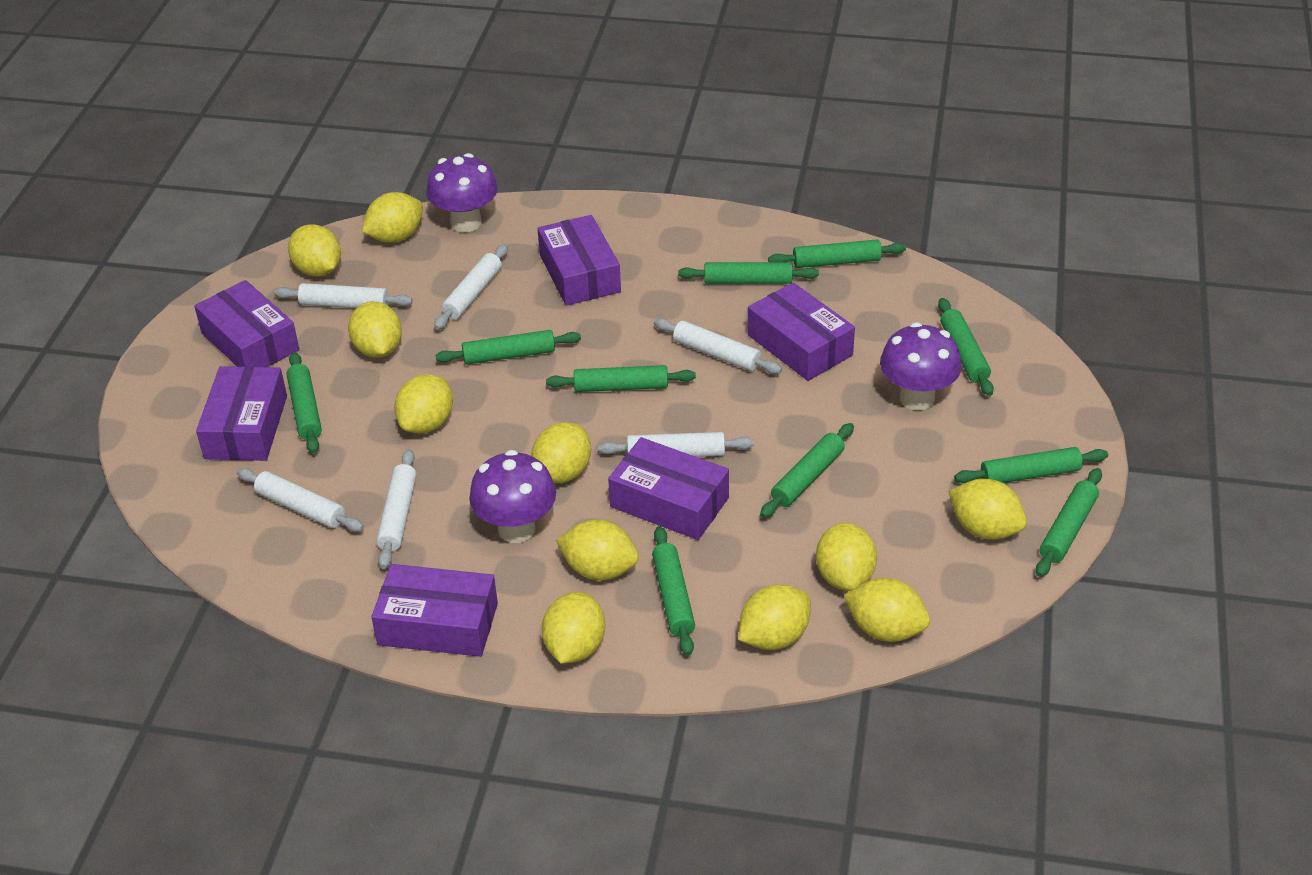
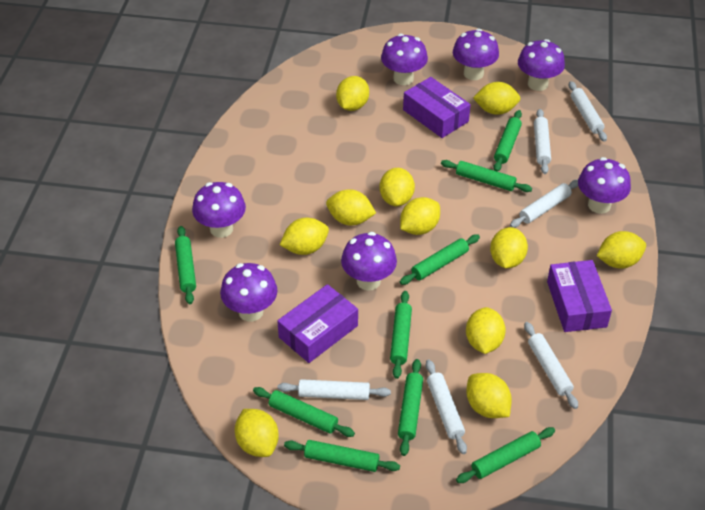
green rolling pin: 10 -> 9
purple box: 6 -> 3
purple mushroom: 3 -> 7

